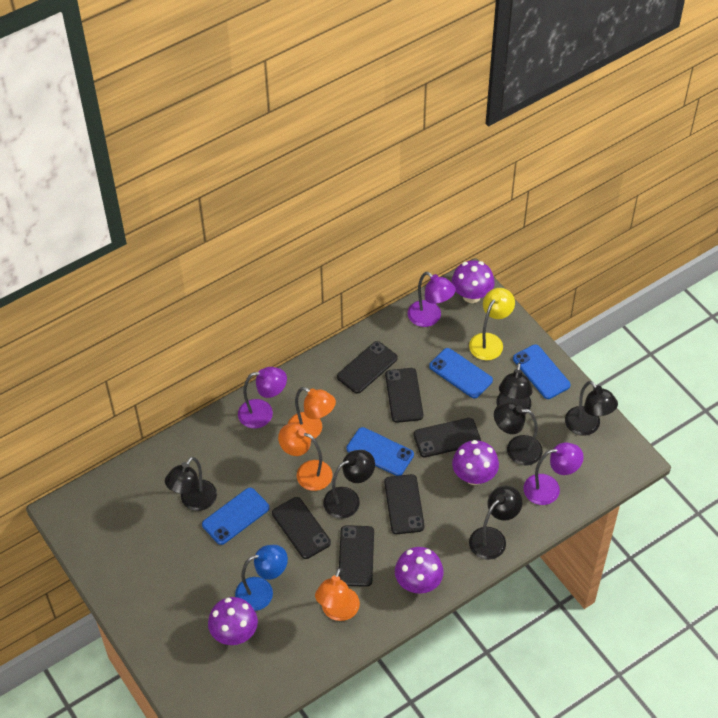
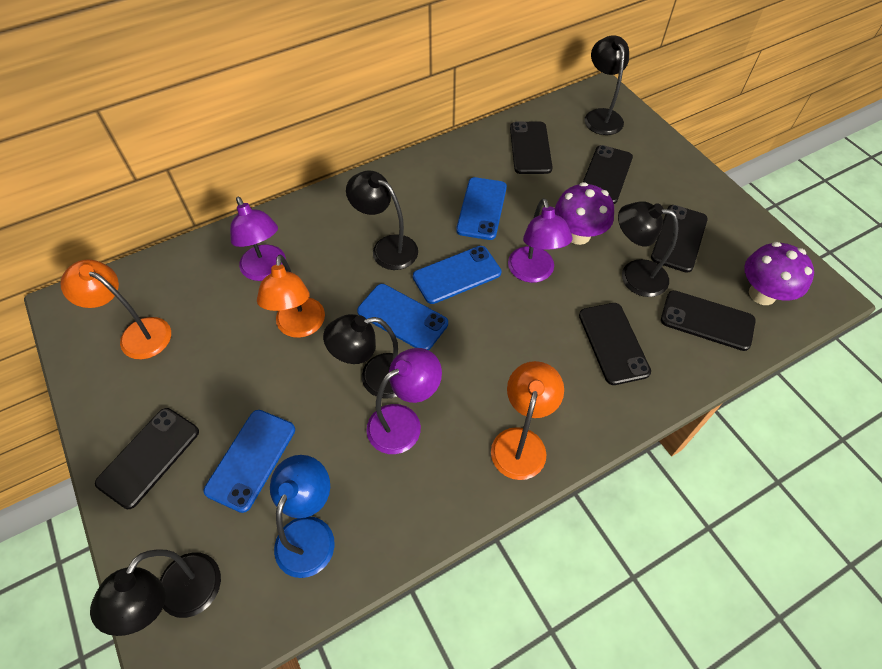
black lamp: 6 -> 5
purple mushroom: 4 -> 2
yellow lamp: 1 -> 0

